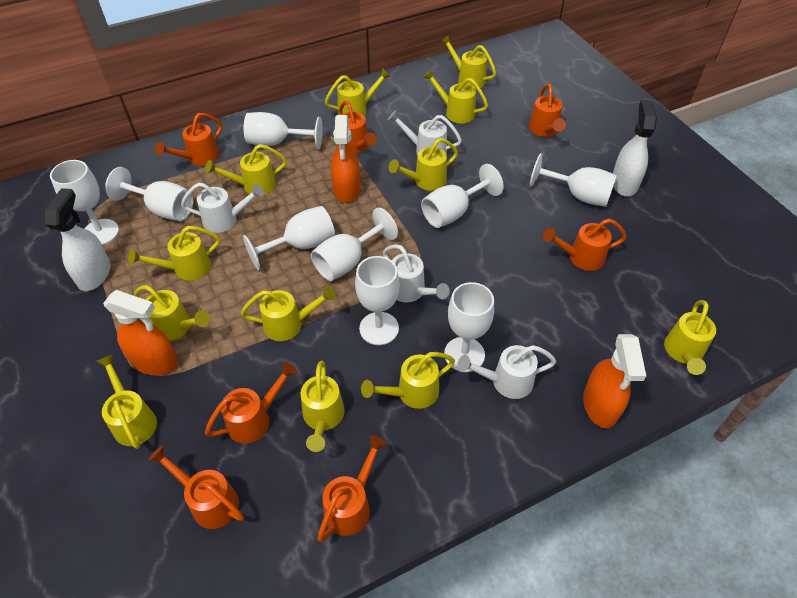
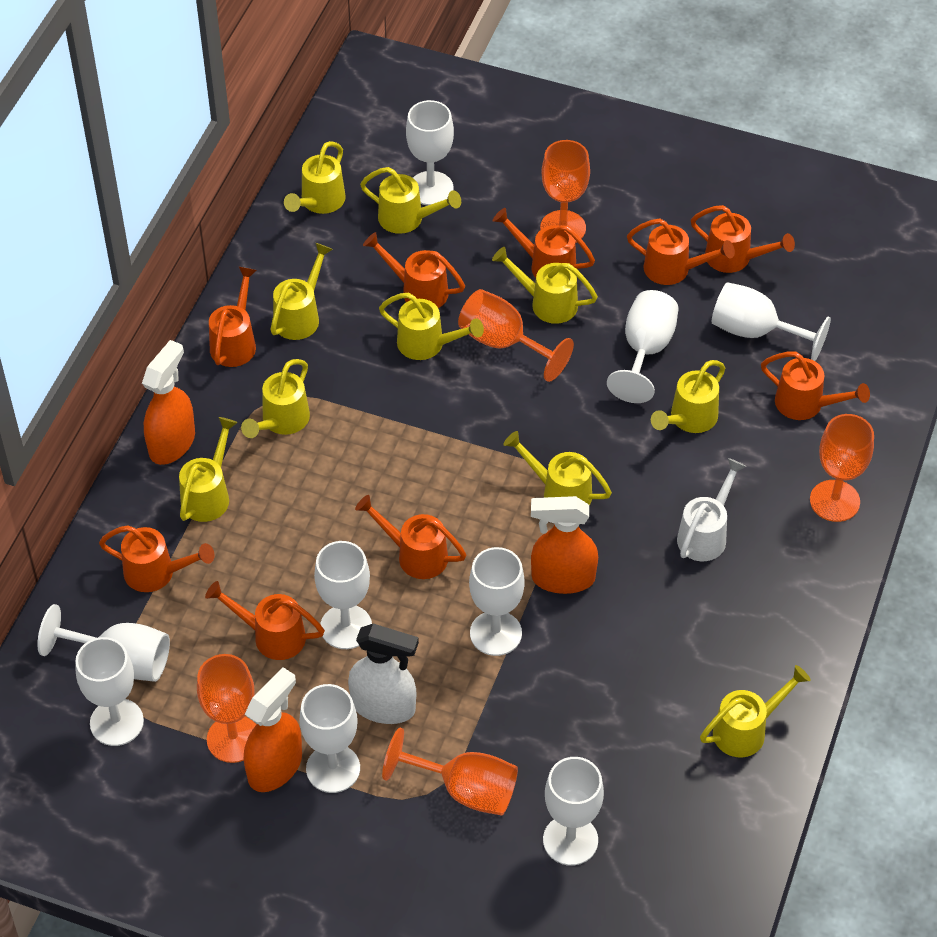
orange goblet: 0 -> 5
orange watering can: 7 -> 9
white spray bottle: 2 -> 1
white watering can: 4 -> 1
yellow watering can: 12 -> 10

